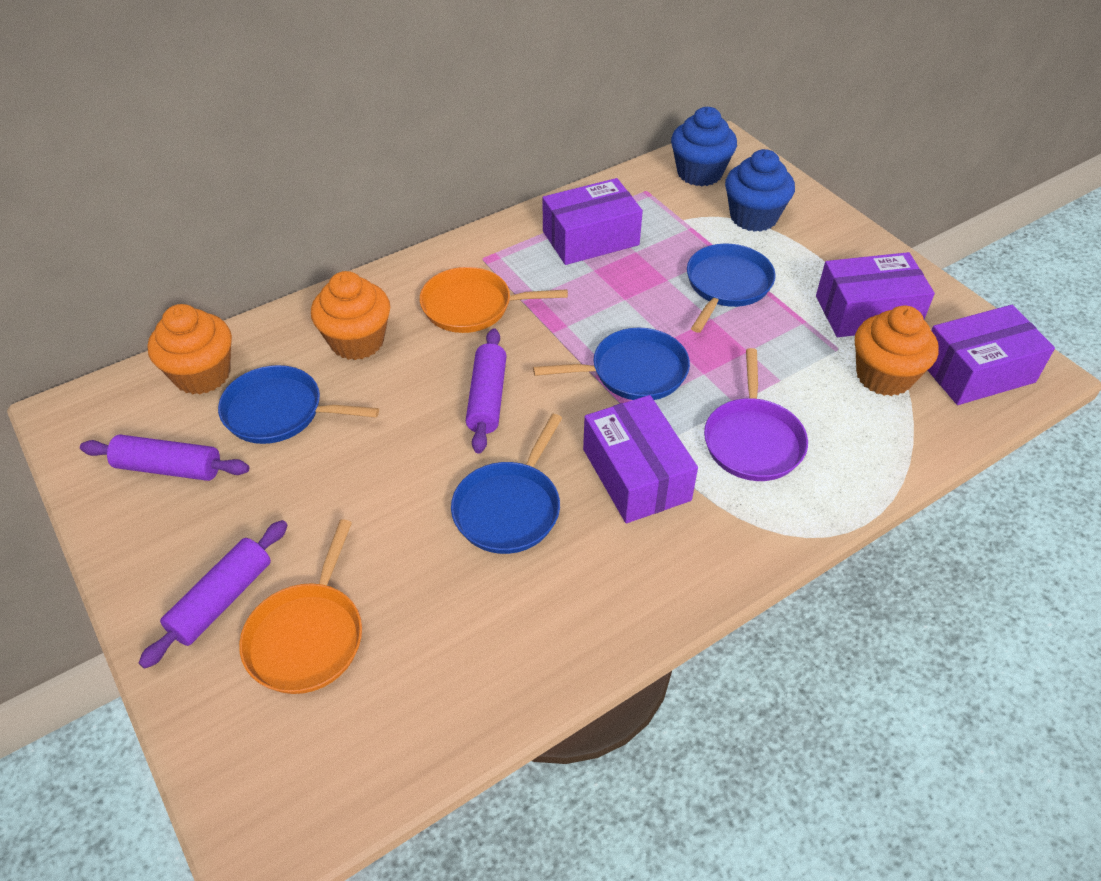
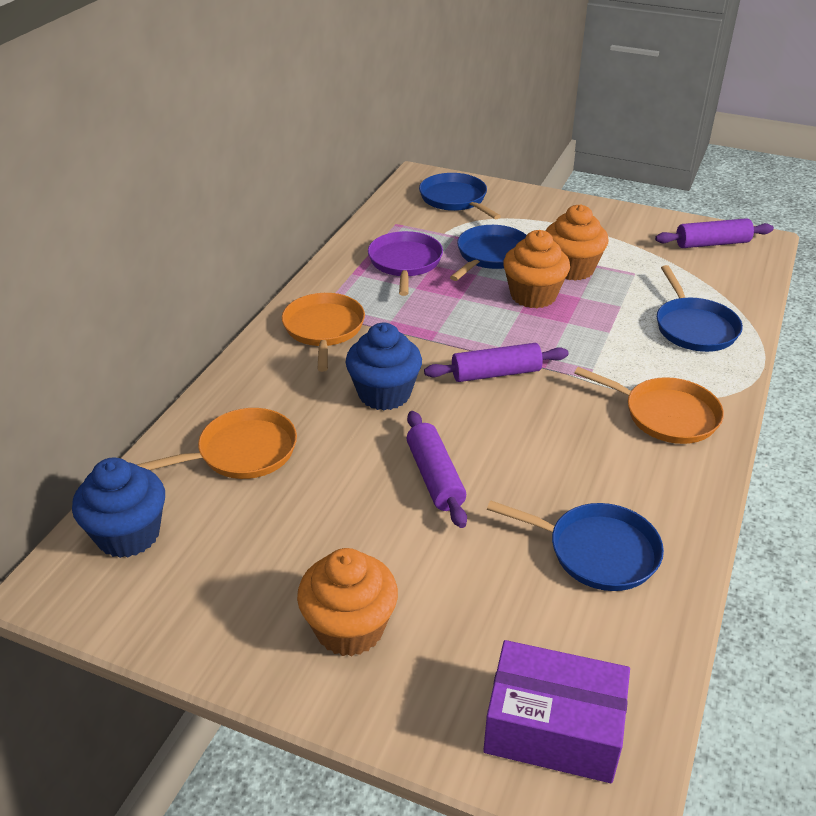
orange pan: 2 -> 3
purple box: 4 -> 1

